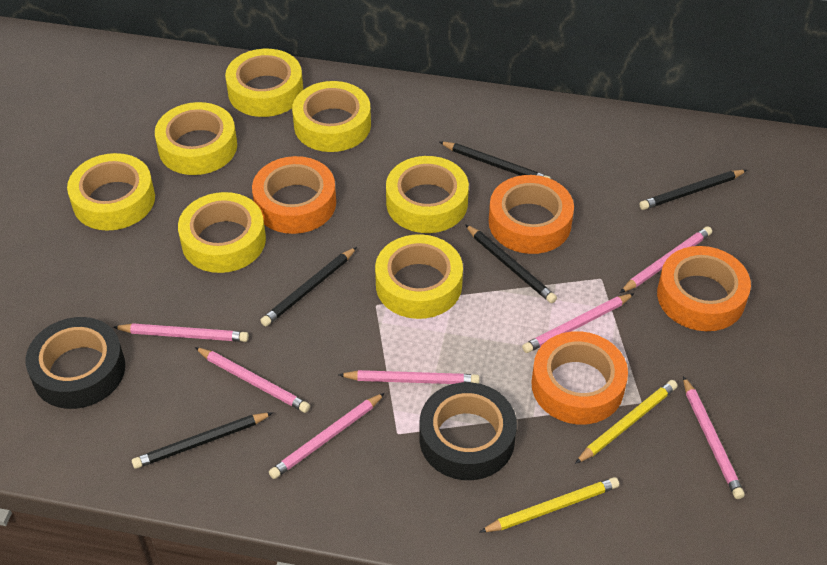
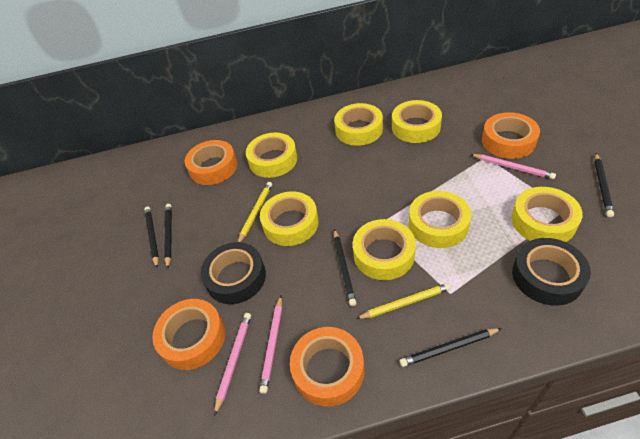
pink pencil: 7 -> 3

